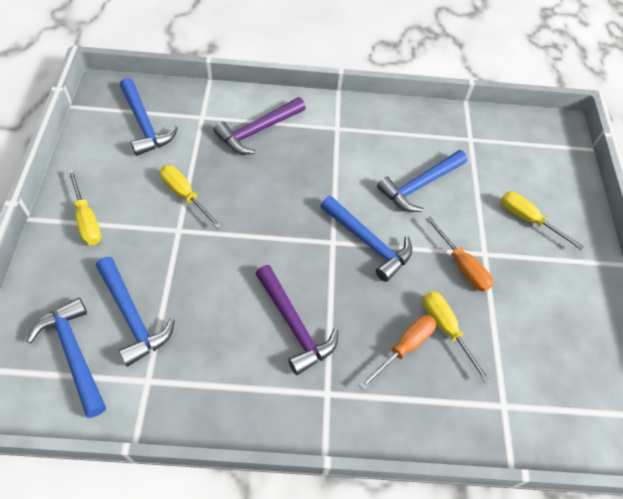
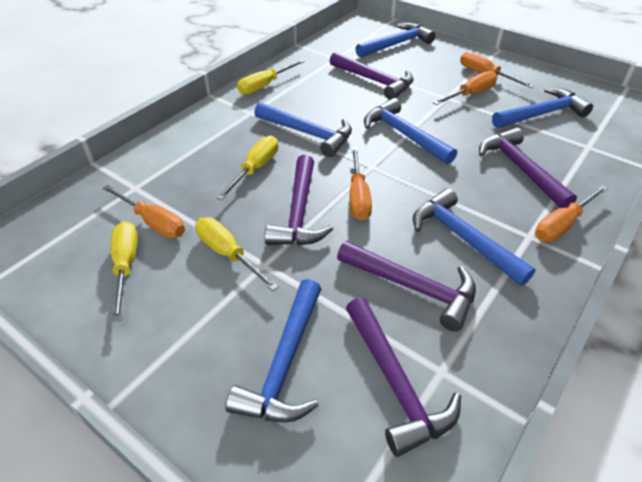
blue hammer: 5 -> 6
orange screwdriver: 2 -> 5
purple hammer: 2 -> 5

